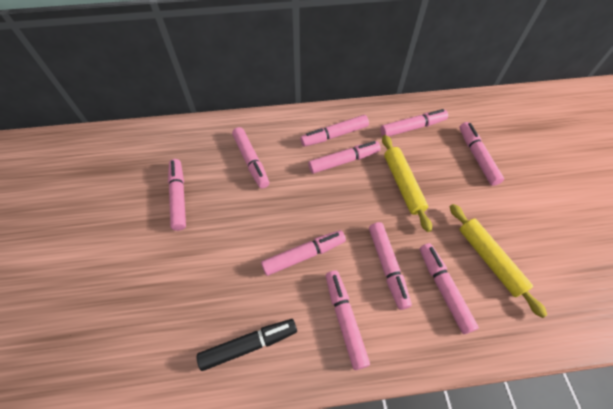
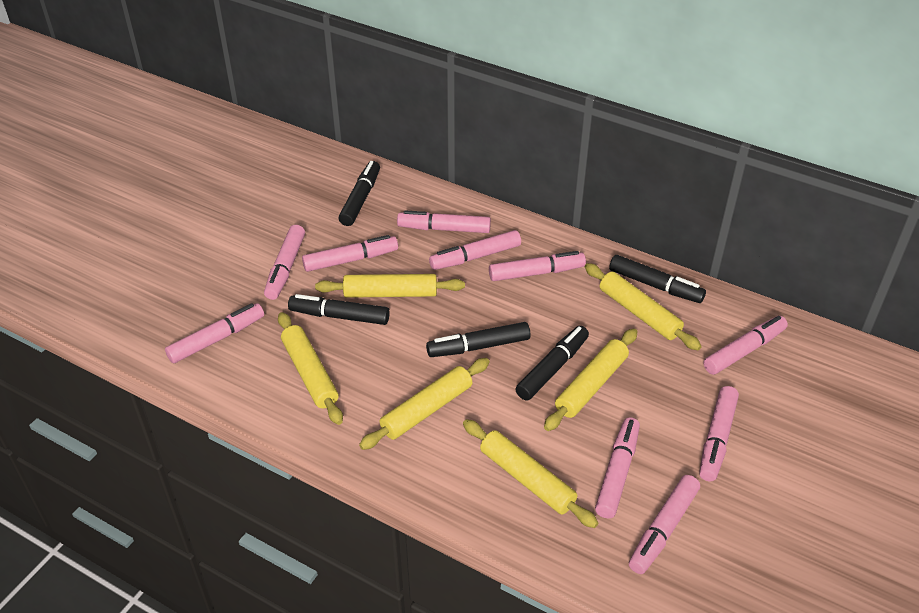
black marker: 1 -> 5
yellow rolling pin: 2 -> 6

